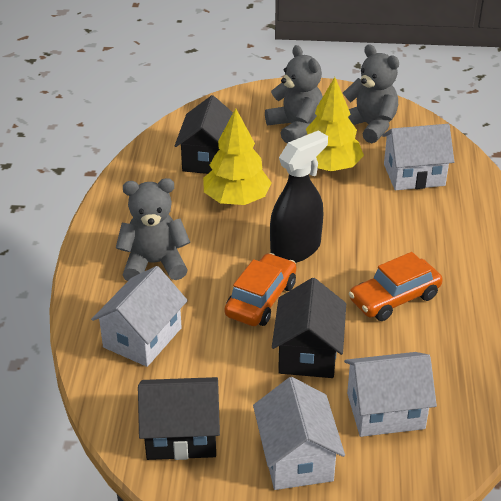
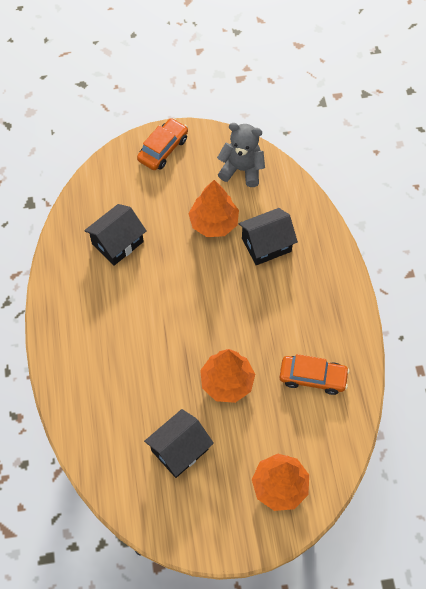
black spray bottle: 1 -> 0
grey teddy bear: 3 -> 1
orange tree: 0 -> 3
white house: 4 -> 0
yellow tree: 2 -> 0

